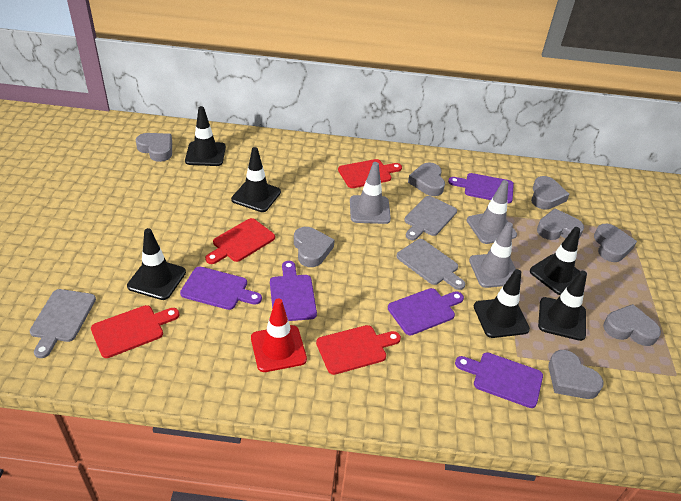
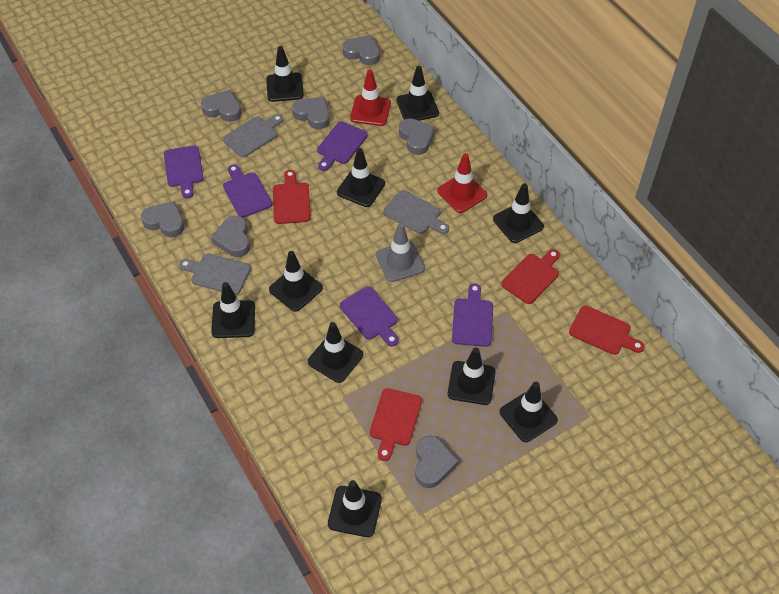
black traffic cone: 6 -> 10
grey heart: 8 -> 7
grey traffic cone: 3 -> 1
red traffic cone: 1 -> 2

